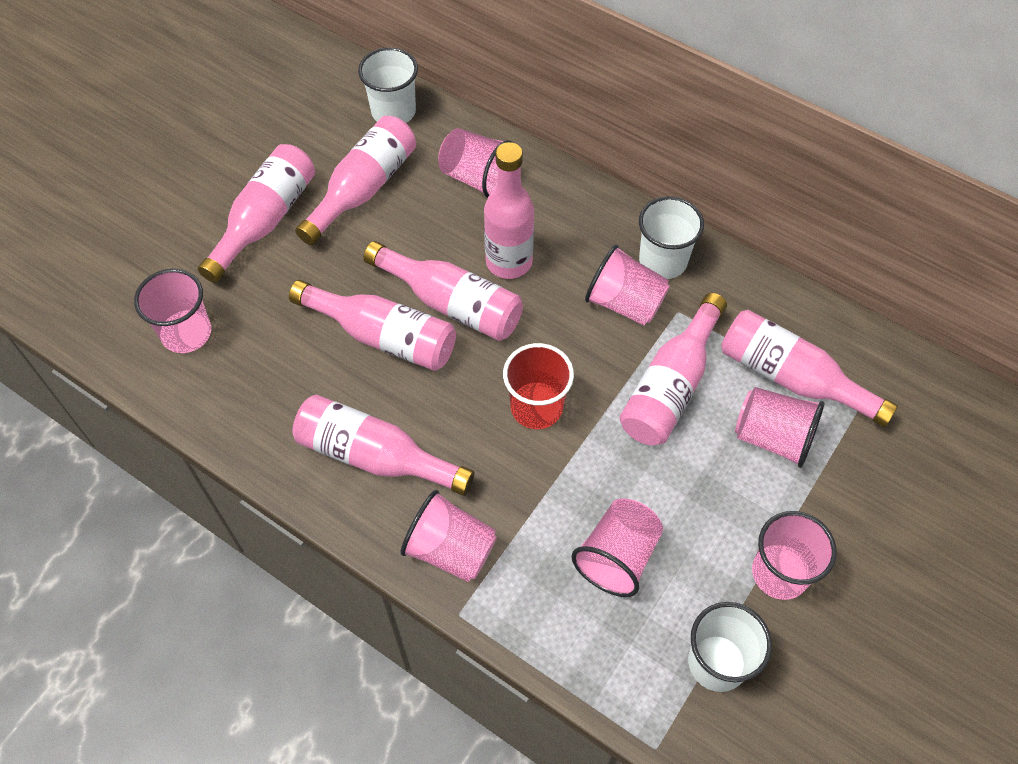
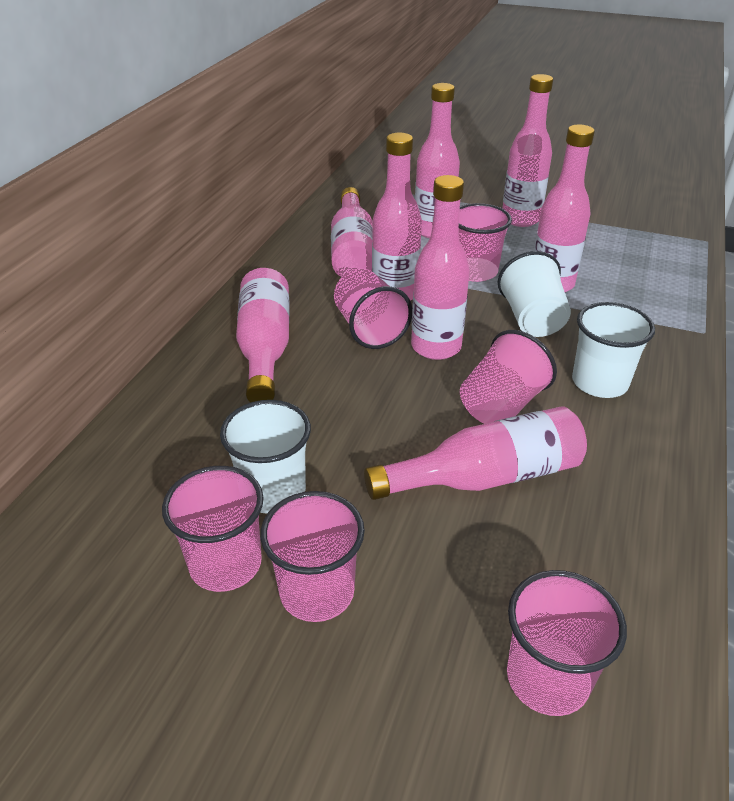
pink cup: 7 -> 6
red cup: 1 -> 0

